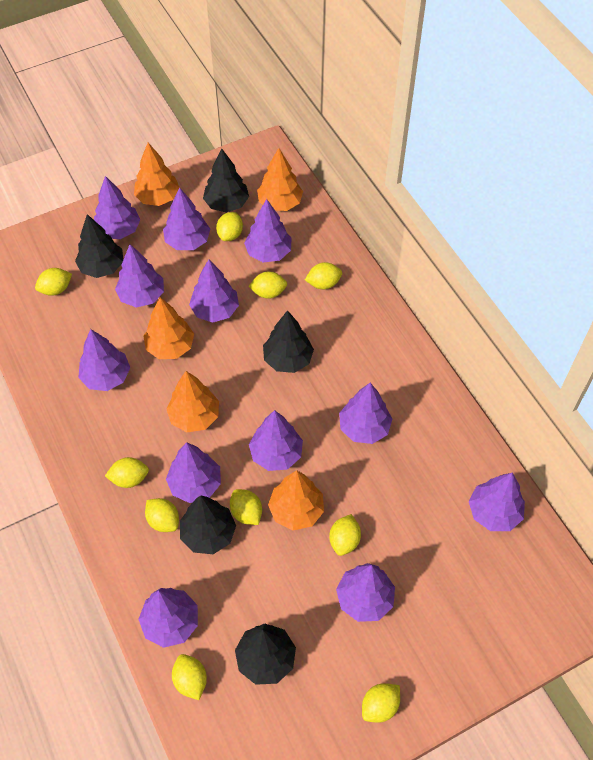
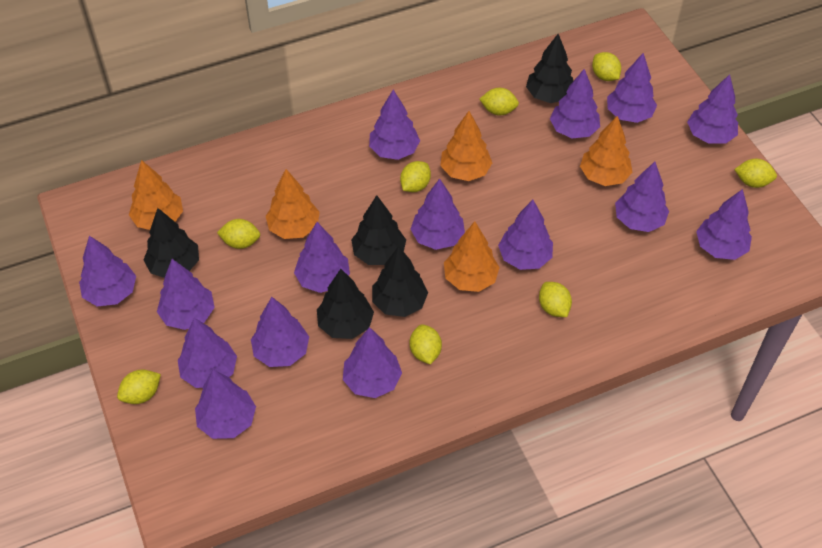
purple tree: 12 -> 15
yellow lemon: 10 -> 8

